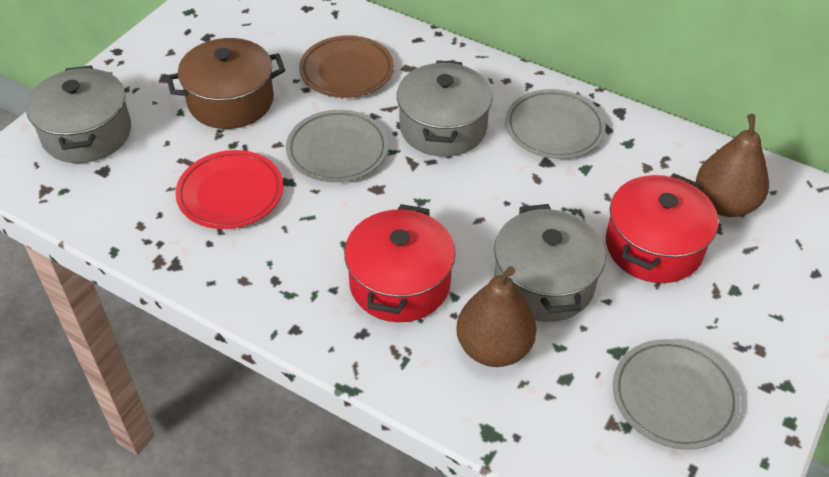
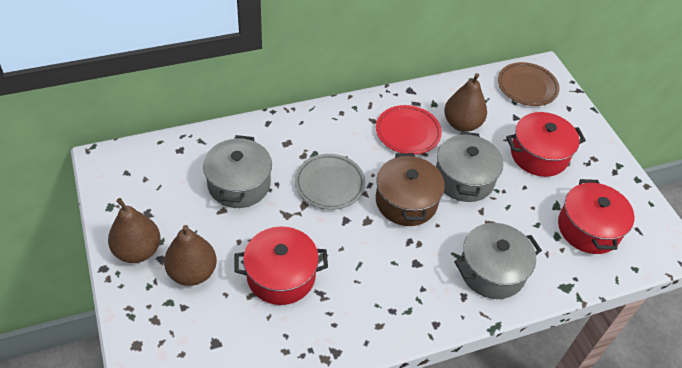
brown pear: 2 -> 3
grey plate: 3 -> 1
red pot: 2 -> 3

